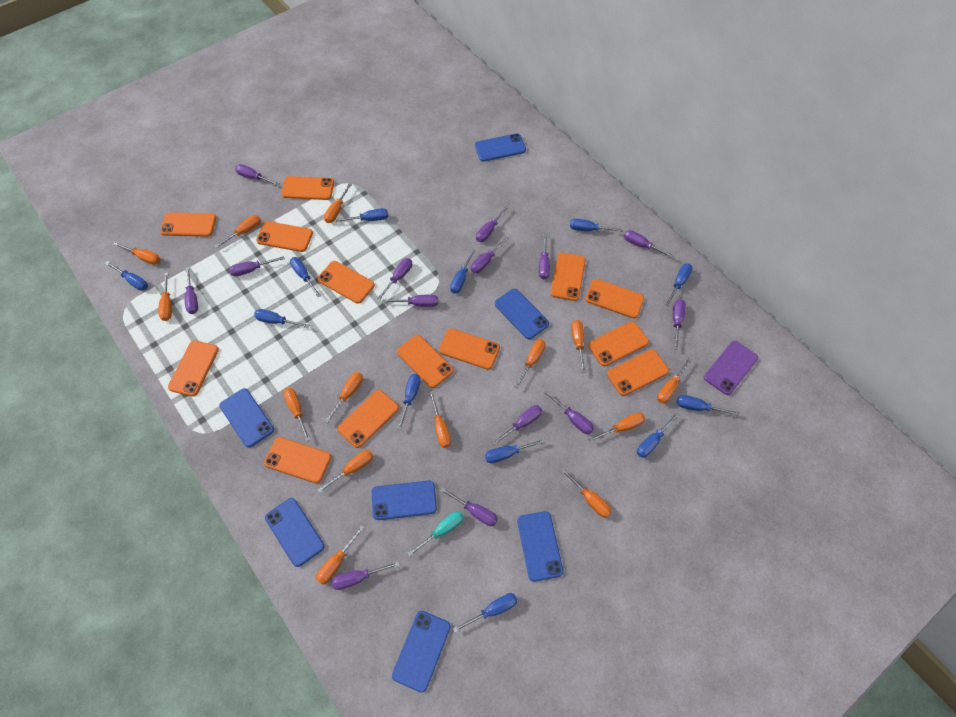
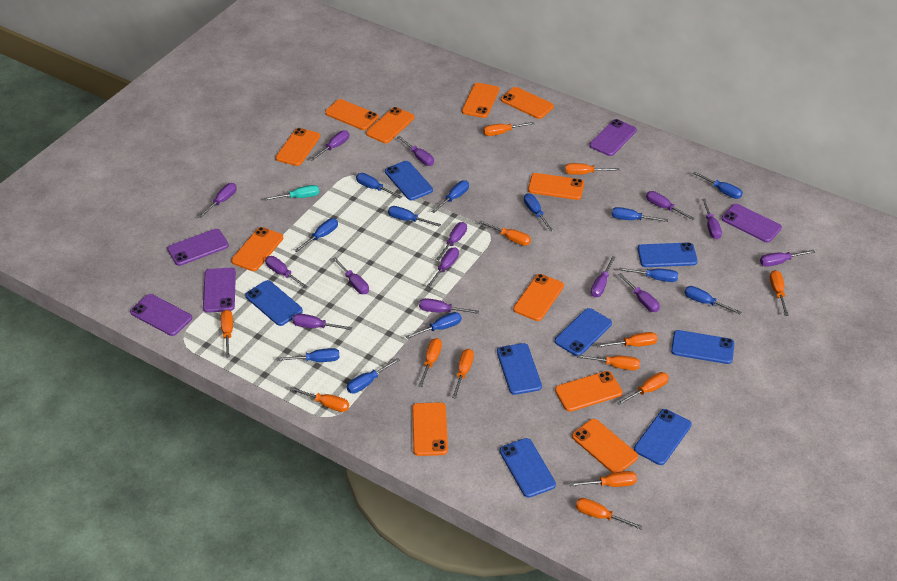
blue phone: 7 -> 8
orange phone: 13 -> 11
orange screwdriver: 14 -> 13
purple phone: 1 -> 5

